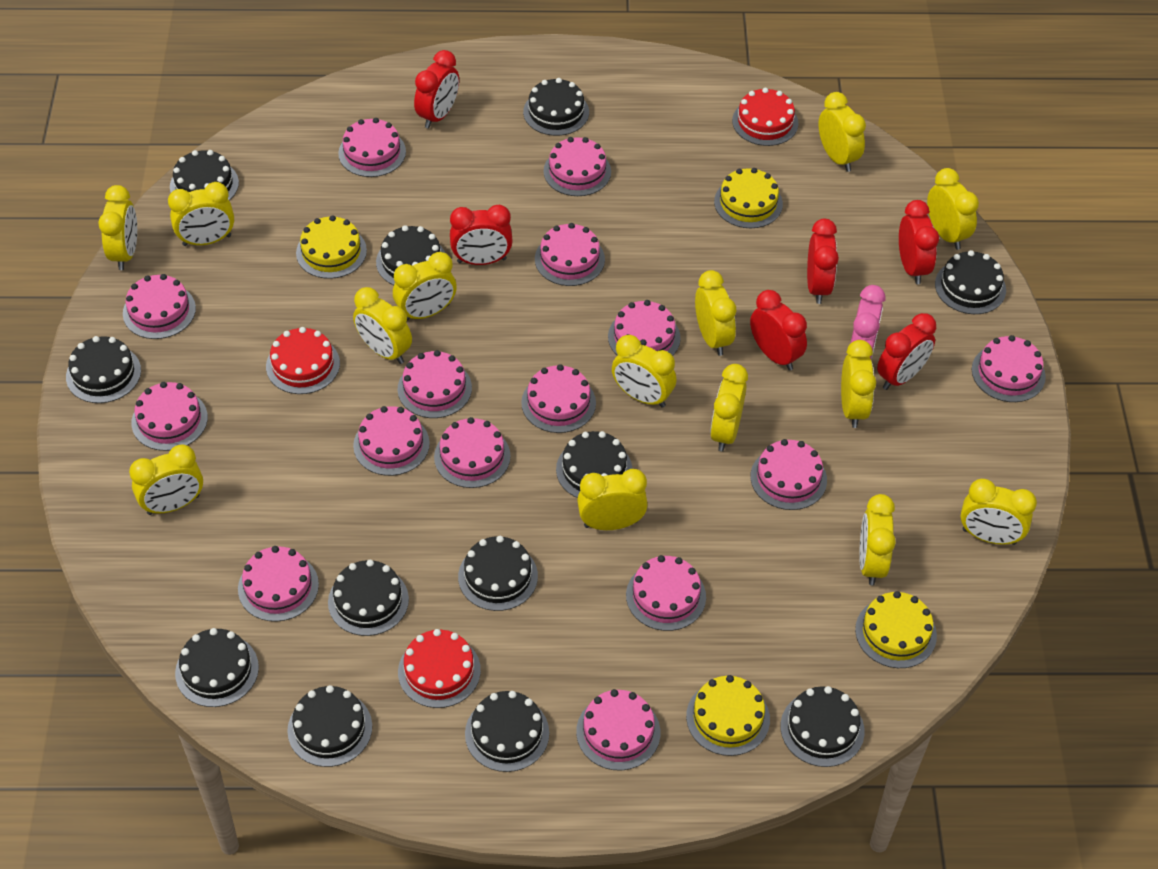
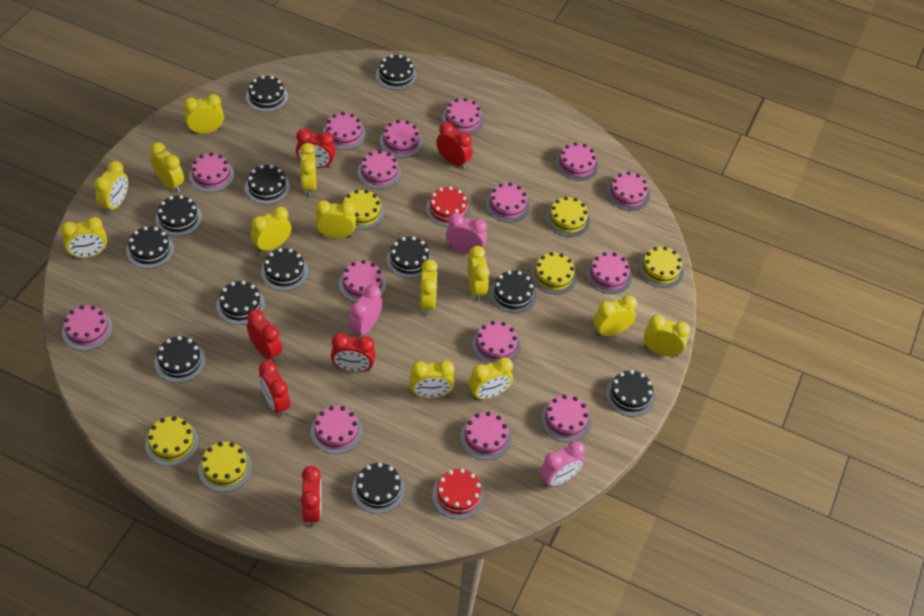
pink clock: 1 -> 3
red cake: 3 -> 2
yellow cake: 4 -> 6
yellow clock: 14 -> 13

